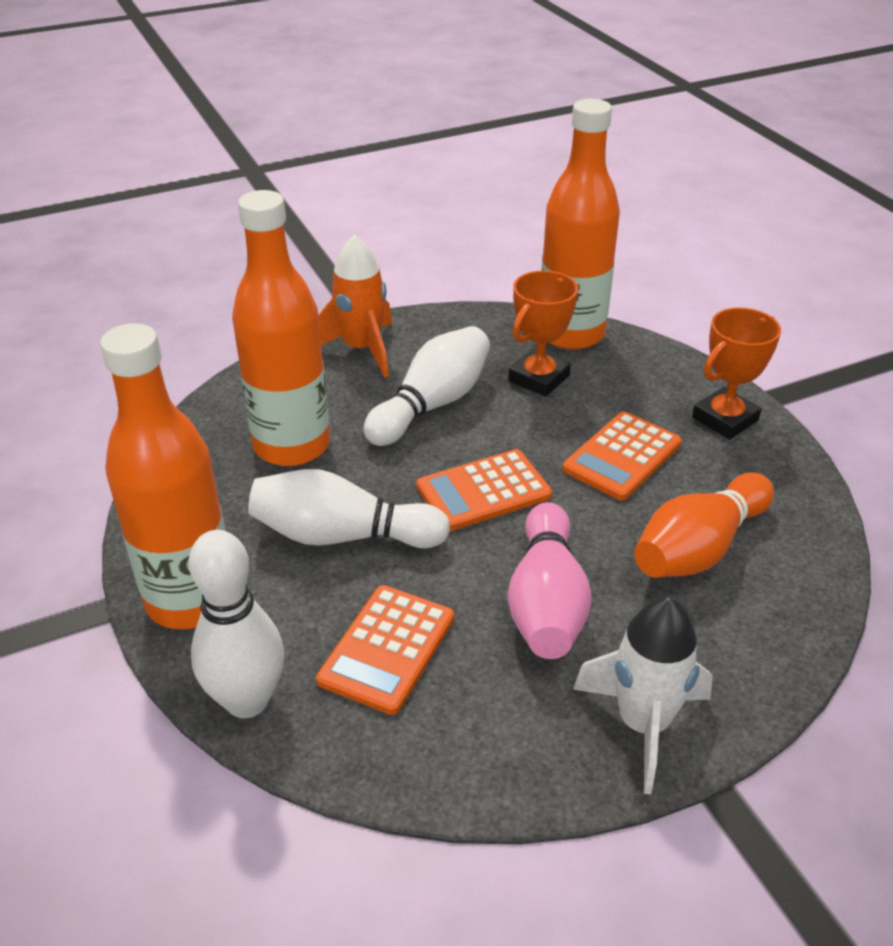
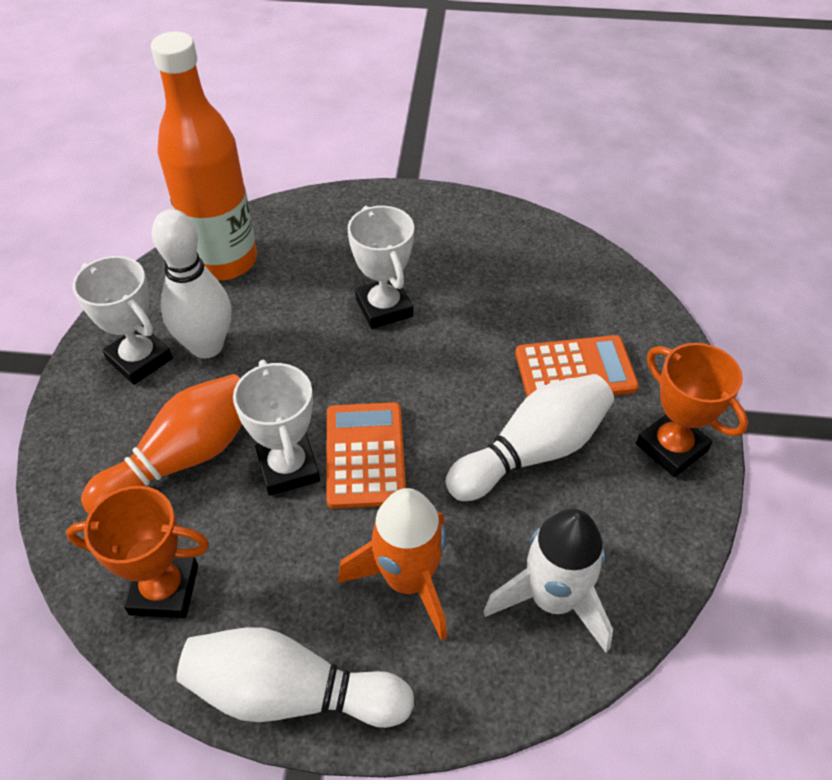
orange bottle: 3 -> 1
orange calculator: 3 -> 2
pink bowling pin: 1 -> 0
white trophy: 0 -> 3

